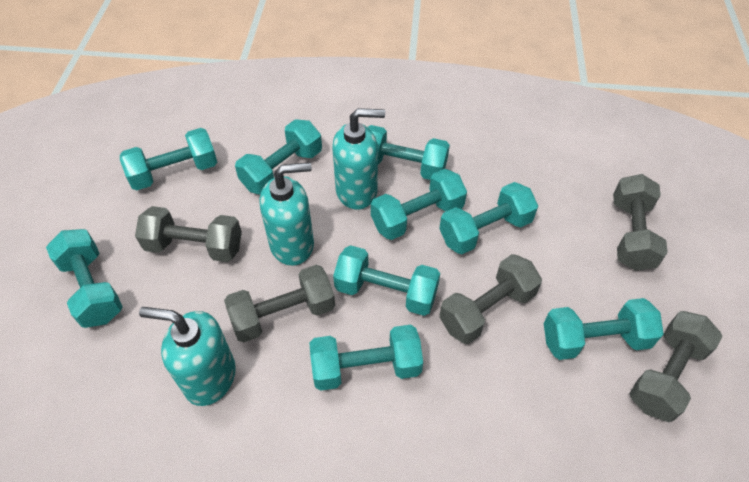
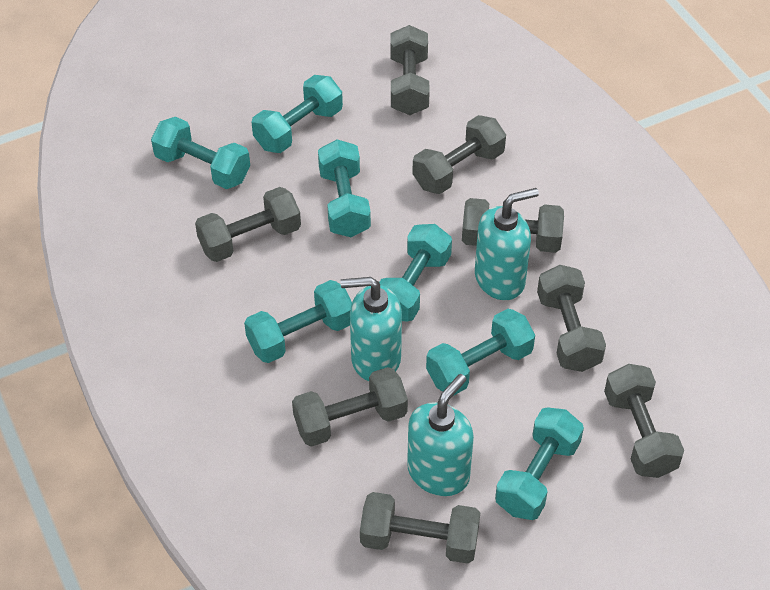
grey dumbbell: 5 -> 8
turquoise dumbbell: 9 -> 7

